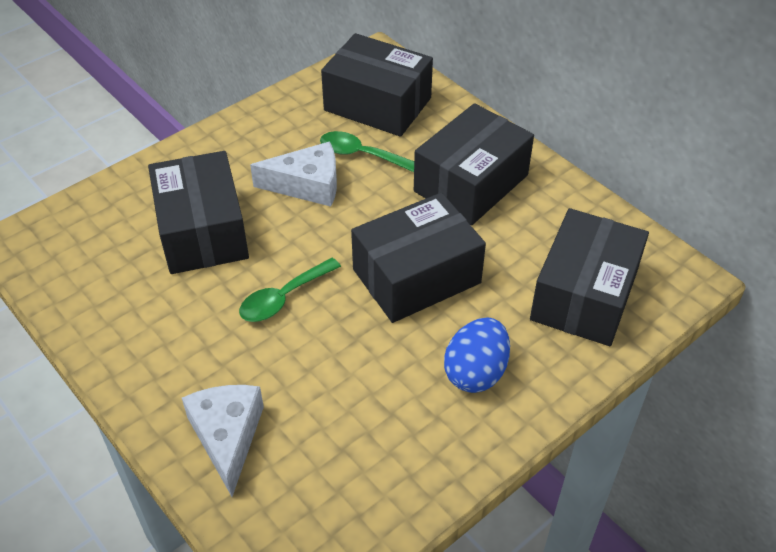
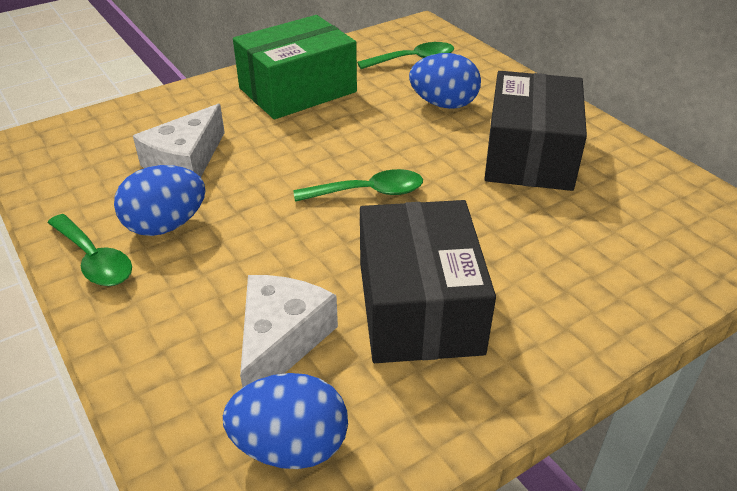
black box: 5 -> 2
blue egg: 1 -> 3
green box: 0 -> 1
green spoon: 2 -> 3

